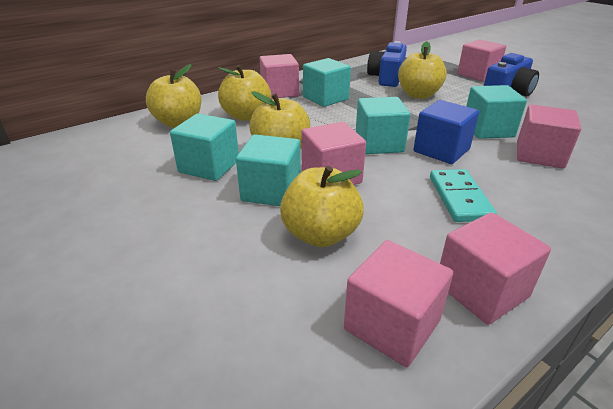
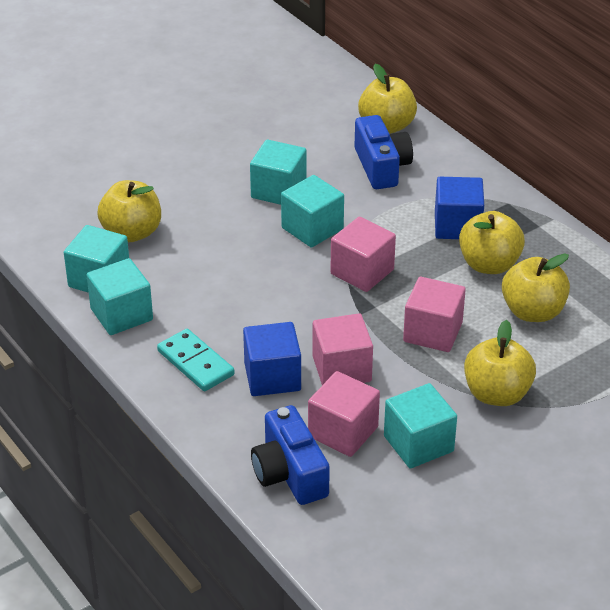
blue cube: 1 -> 2
pink cube: 6 -> 4

